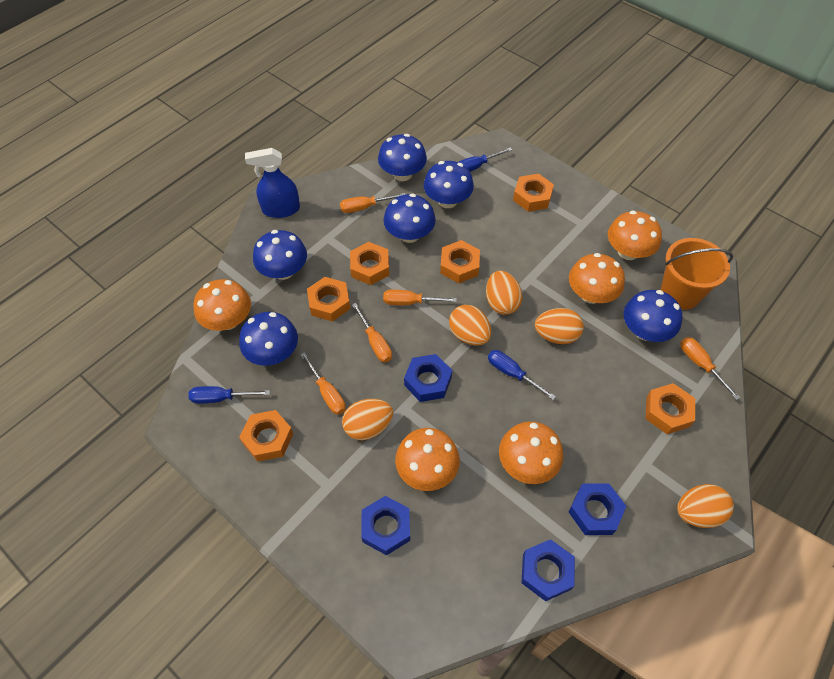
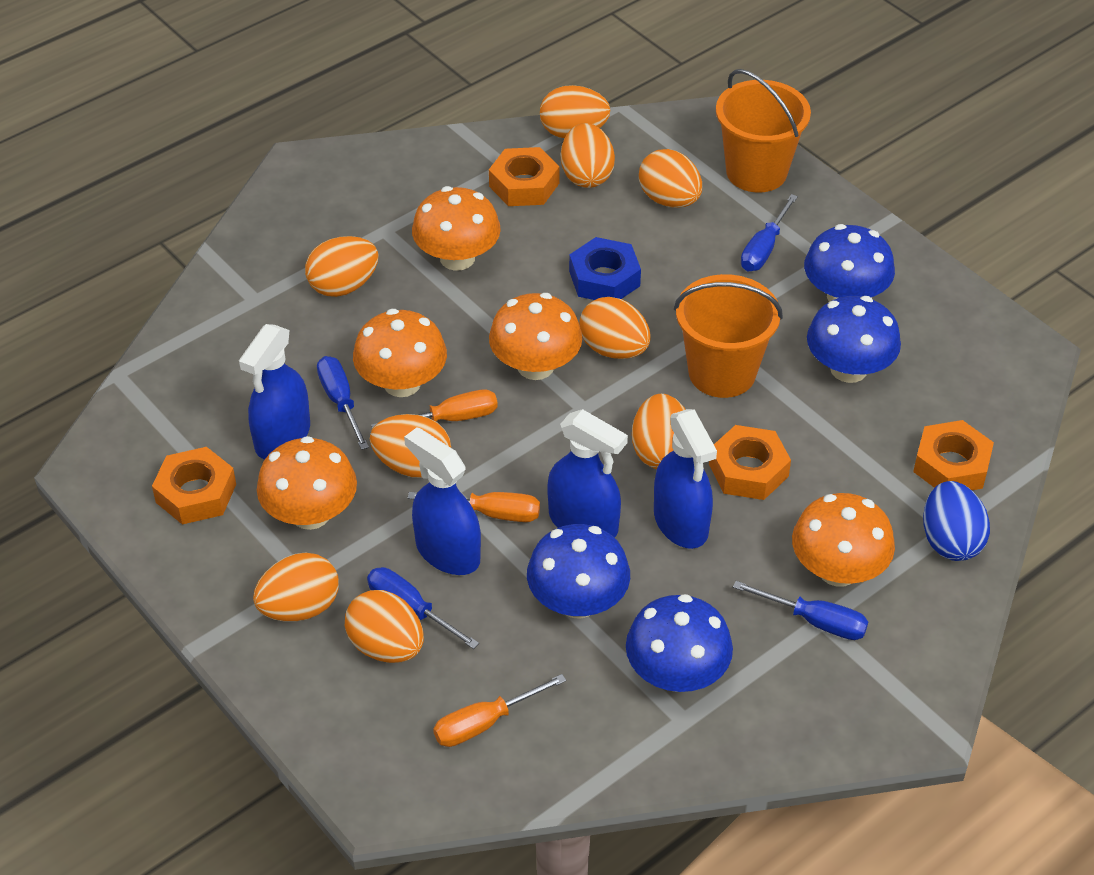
blue egg: 0 -> 1
blue mushroom: 6 -> 4
blue nut: 4 -> 1
blue screwdriver: 3 -> 4
blue spray bottle: 1 -> 4
orange bucket: 1 -> 2
orange egg: 5 -> 9
orange nut: 6 -> 4
orange screwdriver: 5 -> 3

